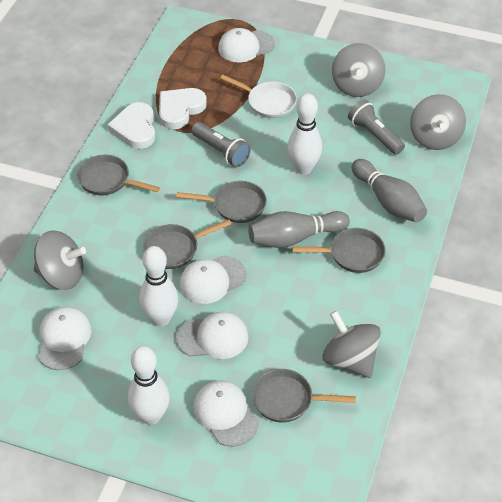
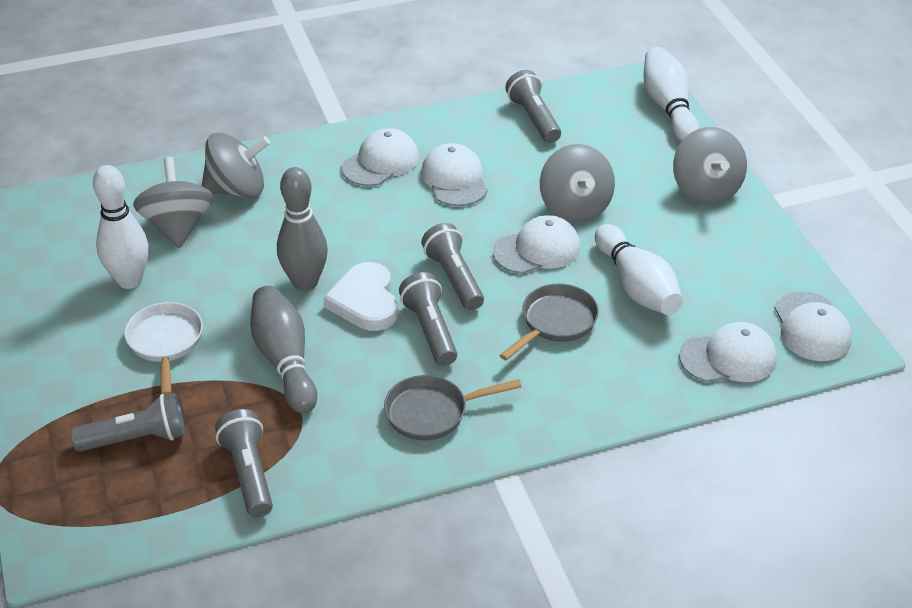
grey flashlight: 2 -> 5
grey pan: 5 -> 2
white heart: 2 -> 1

